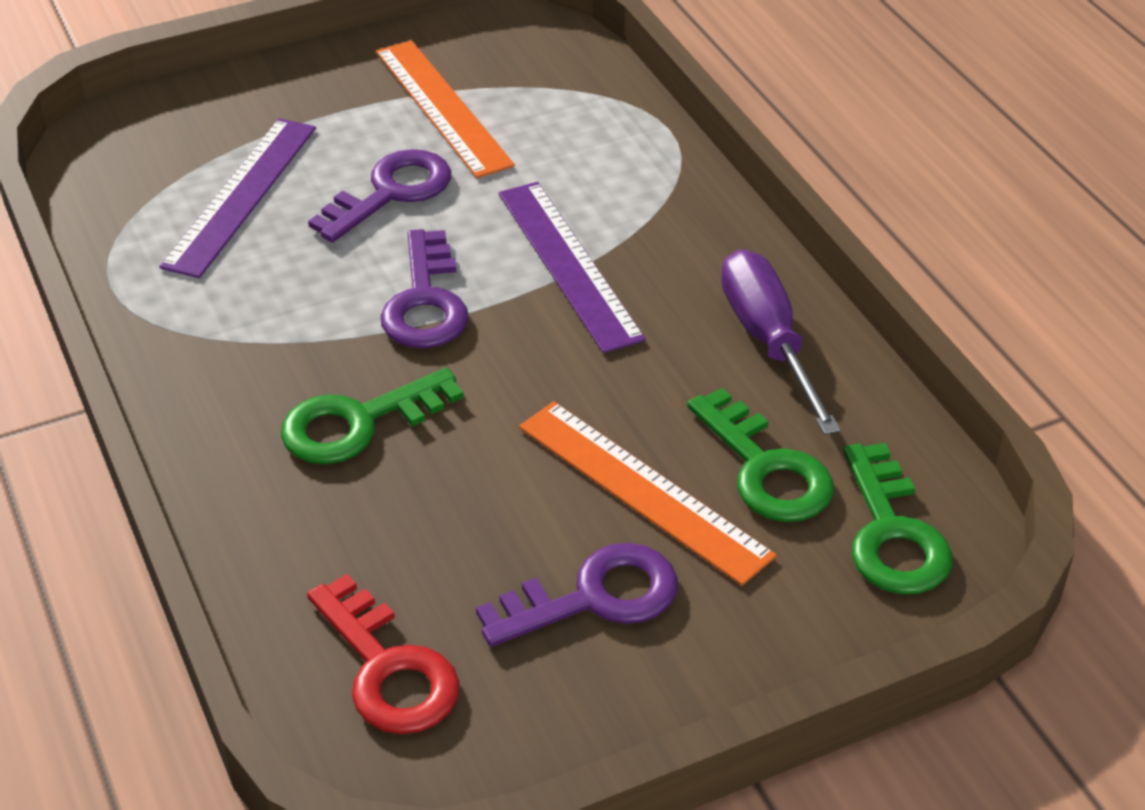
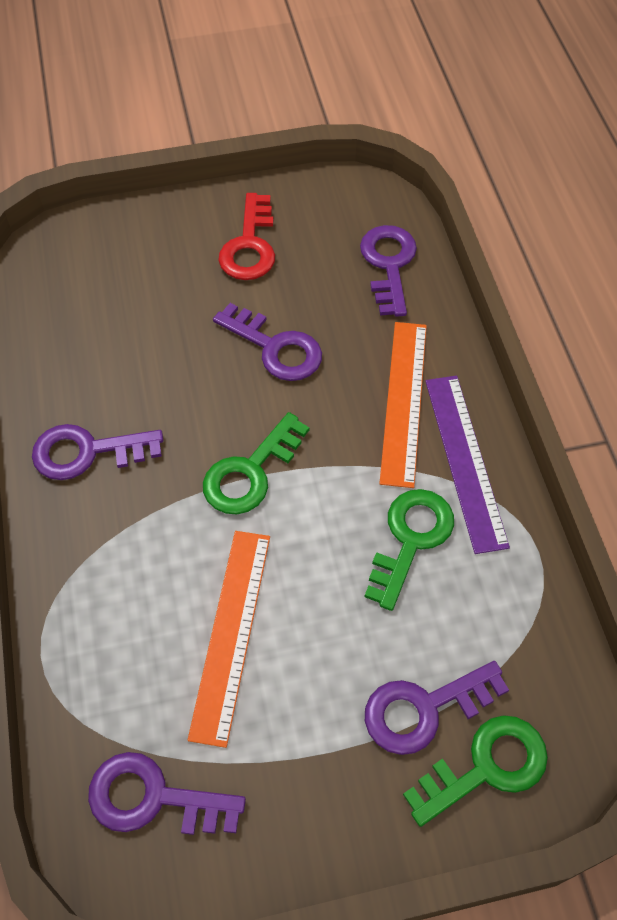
purple key: 3 -> 5
purple ruler: 2 -> 1
purple screwdriver: 1 -> 0

